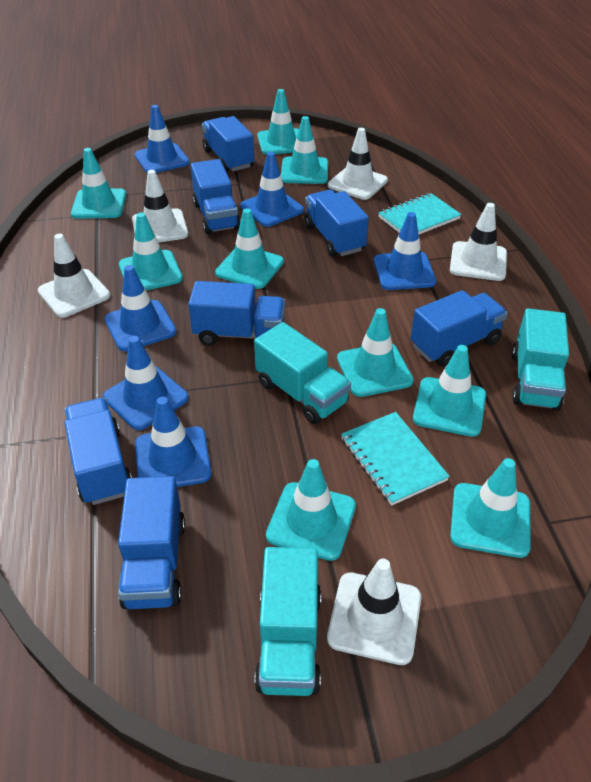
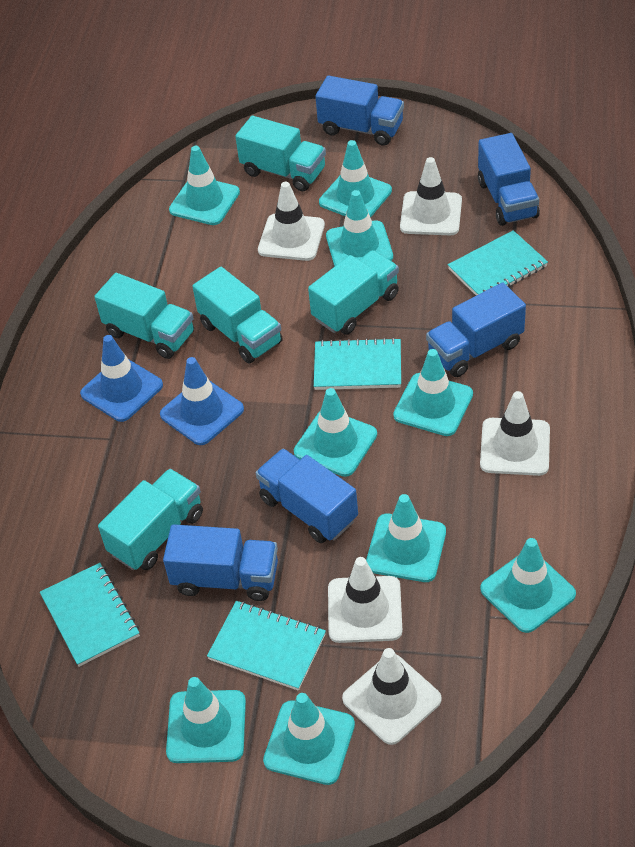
blue traffic cone: 6 -> 2
blue truck: 7 -> 5
turquoise notebook: 2 -> 4
turquoise truck: 3 -> 5

